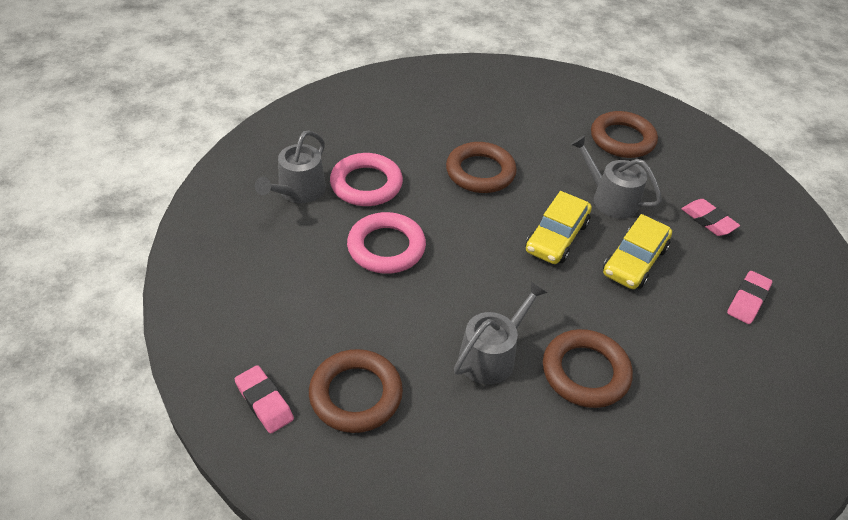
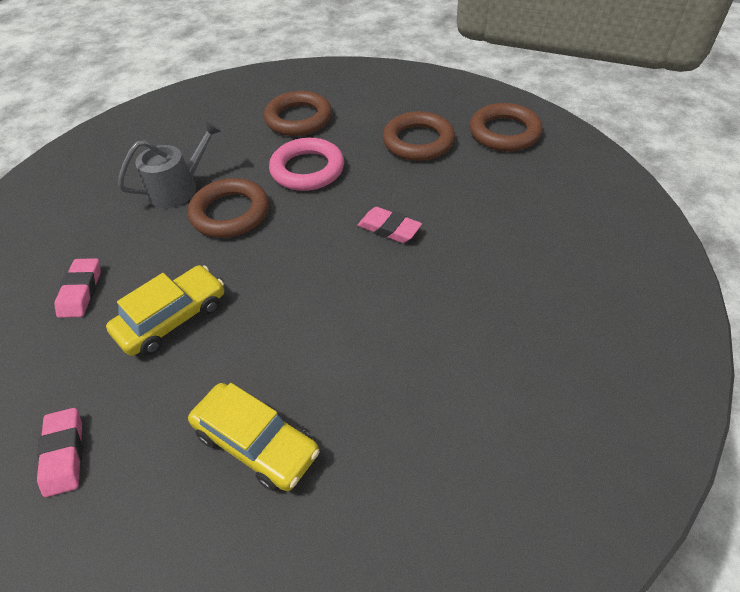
grey watering can: 3 -> 1
pink ring: 2 -> 1

